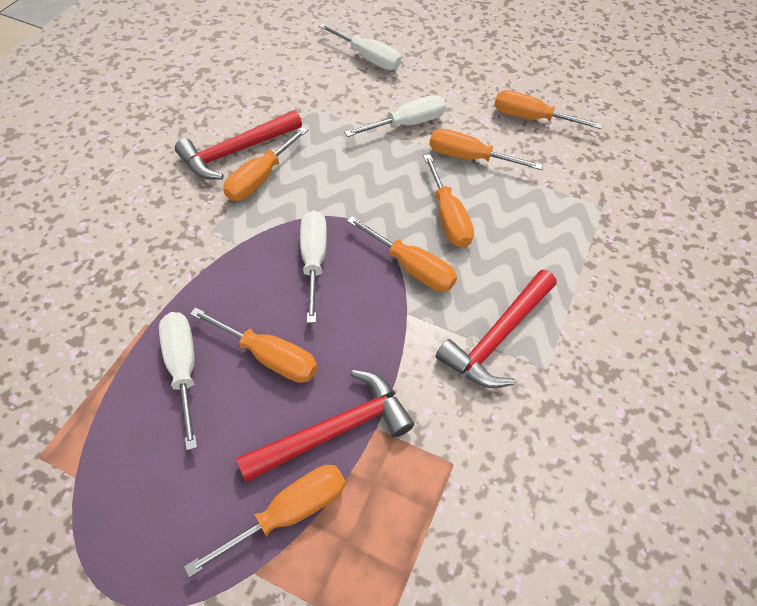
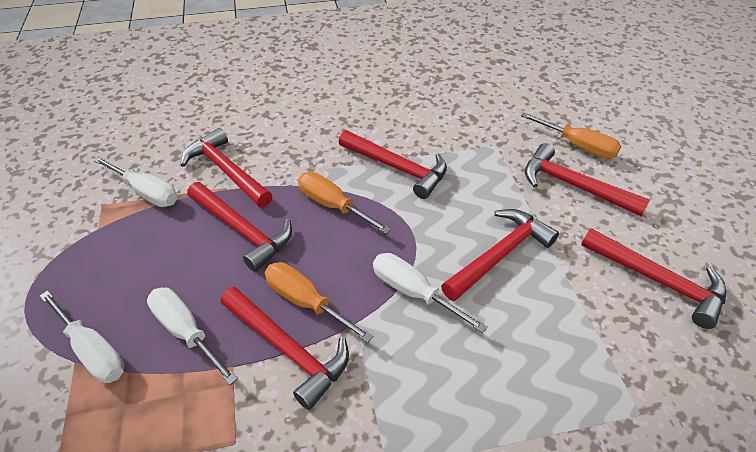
orange screwdriver: 7 -> 3
red hammer: 3 -> 7

